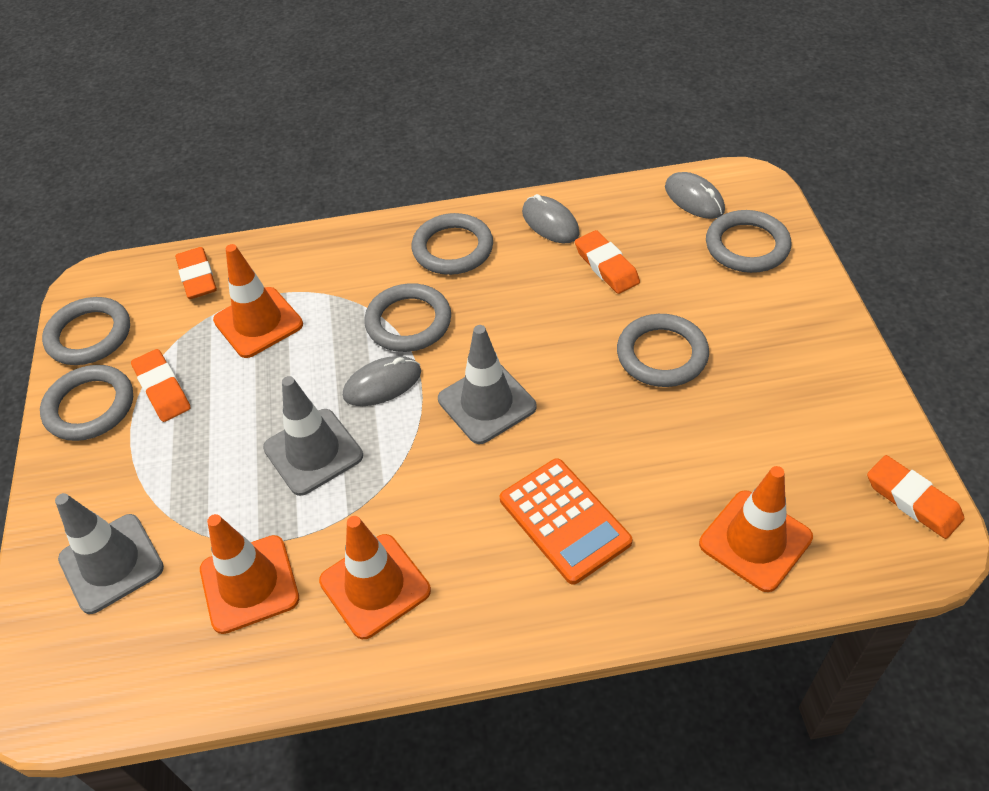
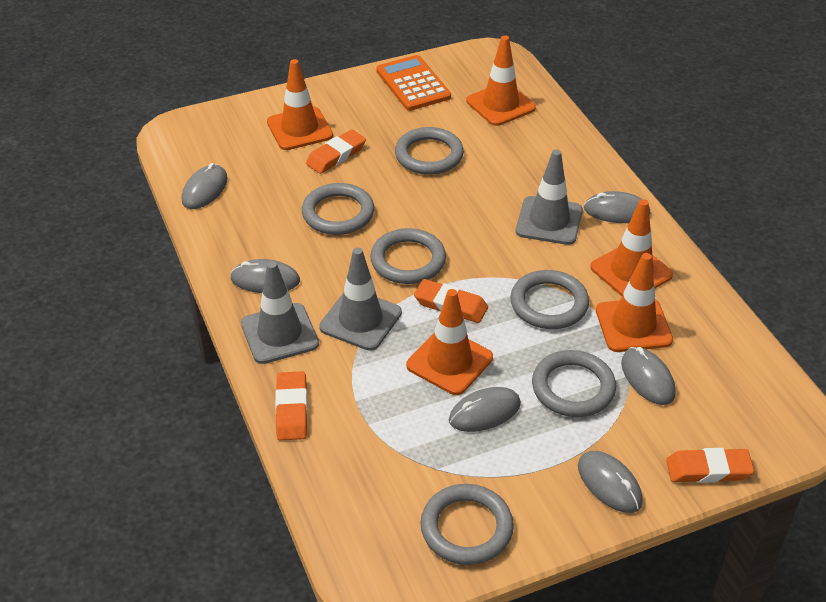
grey mouse: 3 -> 6
orange traffic cone: 4 -> 5

